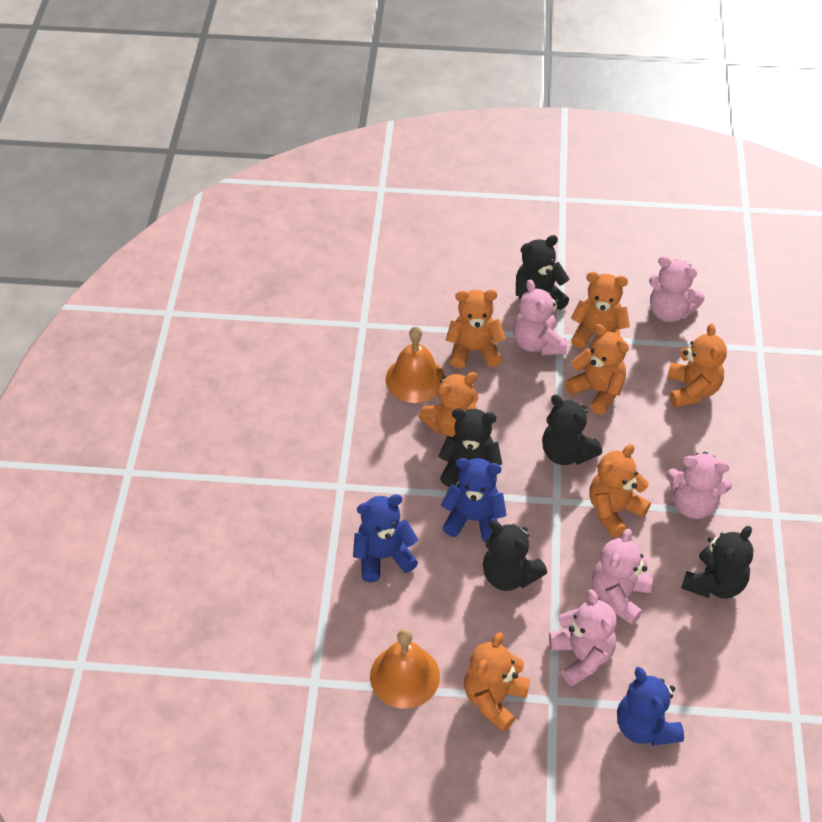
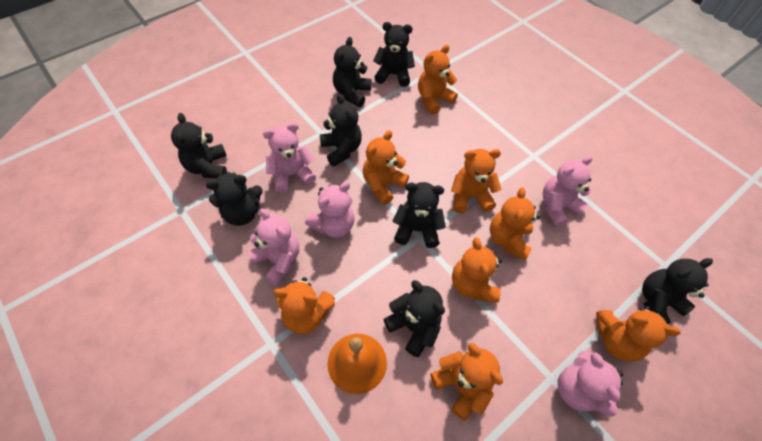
black teddy bear: 5 -> 8
blue teddy bear: 3 -> 0
orange bell: 2 -> 1
orange teddy bear: 7 -> 8

